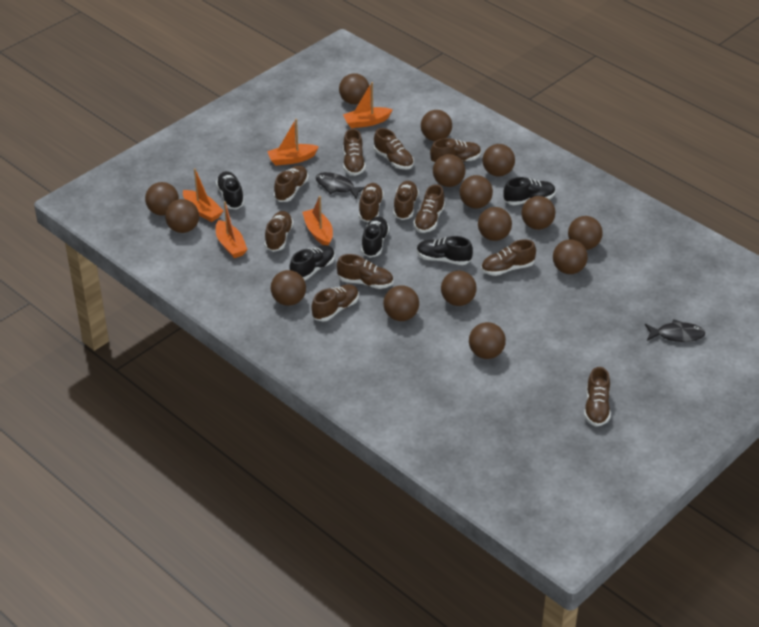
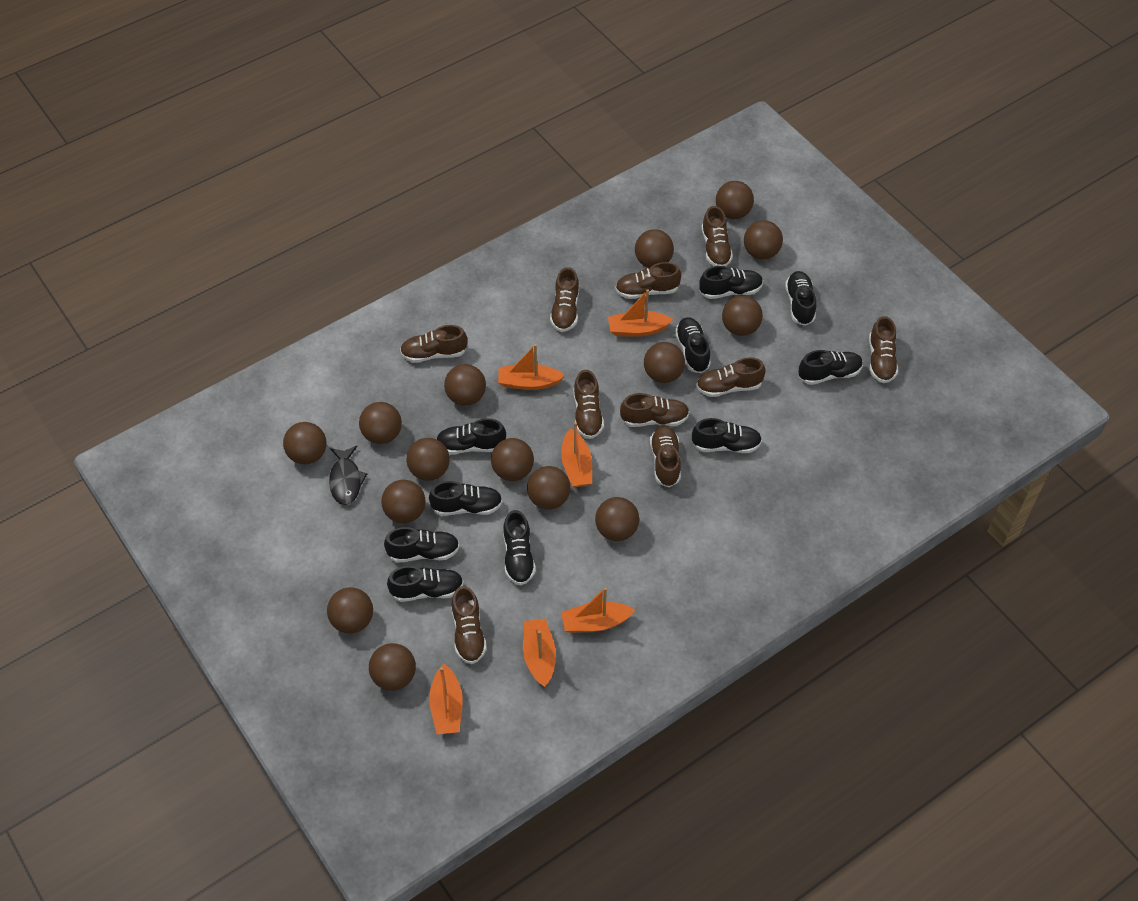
black fish: 2 -> 1
black shoe: 5 -> 10
brown shoe: 12 -> 10
orange boat: 5 -> 6

